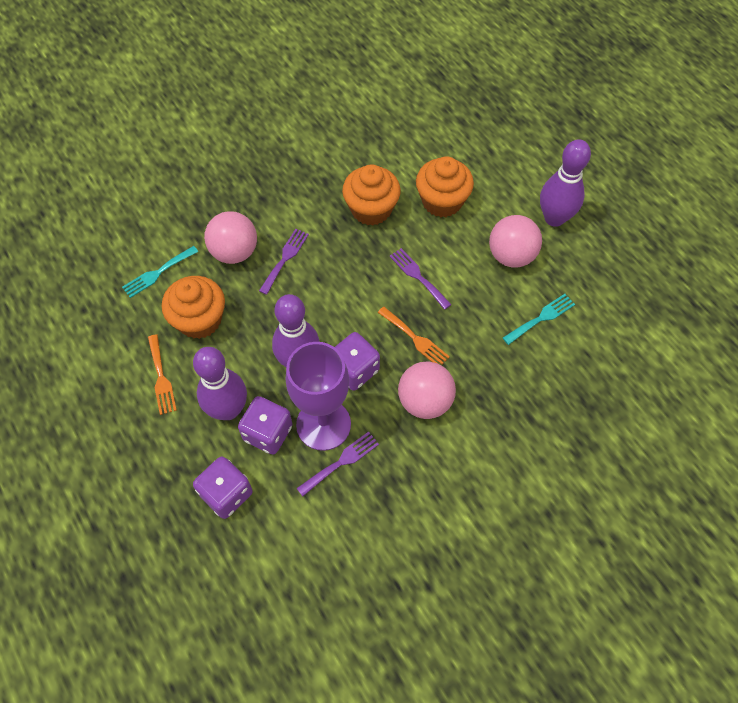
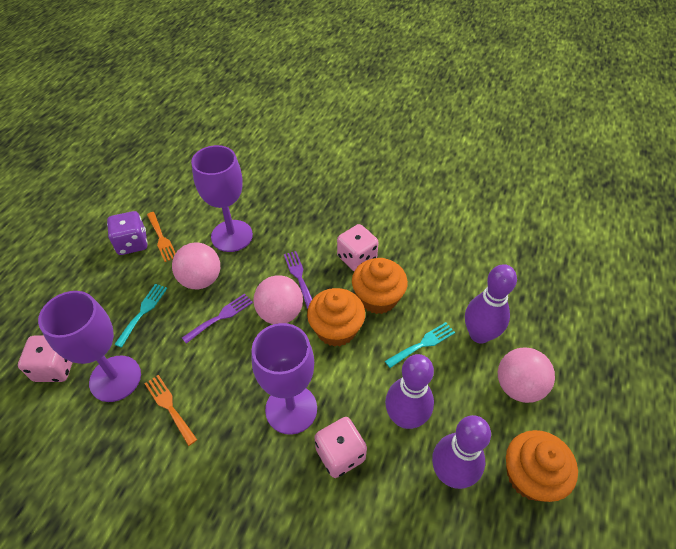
pink dice: 0 -> 3
purple dice: 3 -> 1
purple fork: 3 -> 2
purple goblet: 1 -> 3

